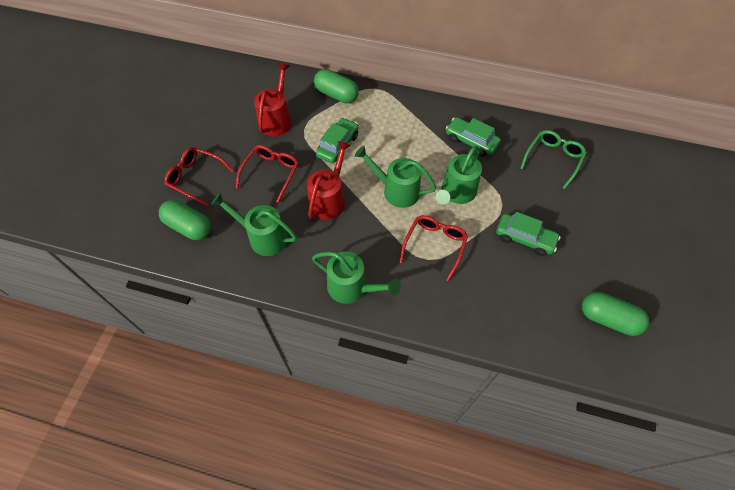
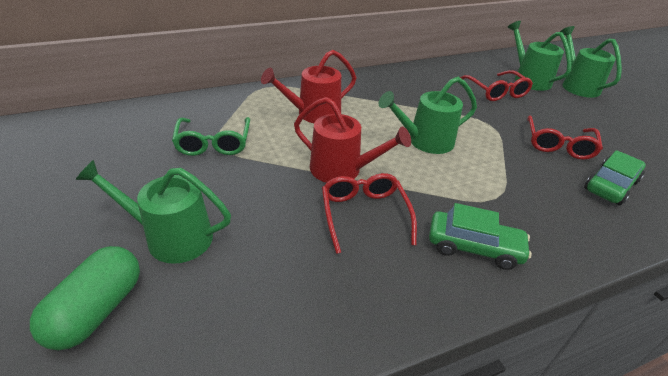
green capsule: 3 -> 1
green car: 3 -> 2

